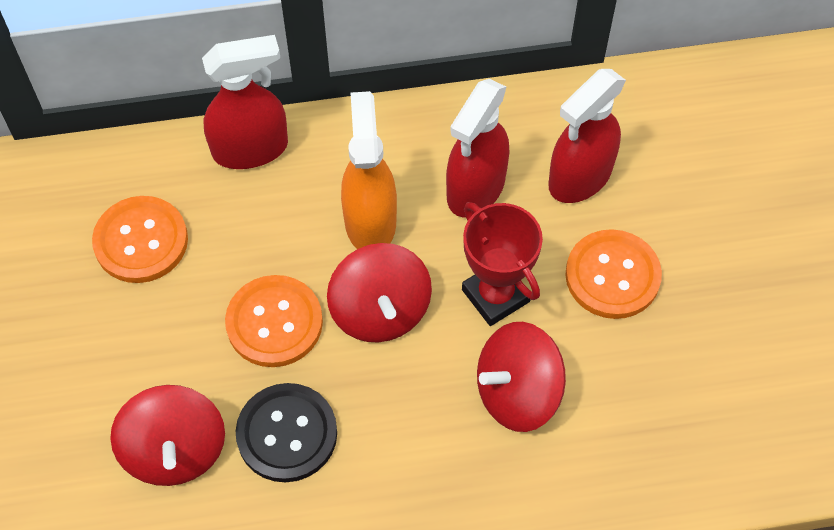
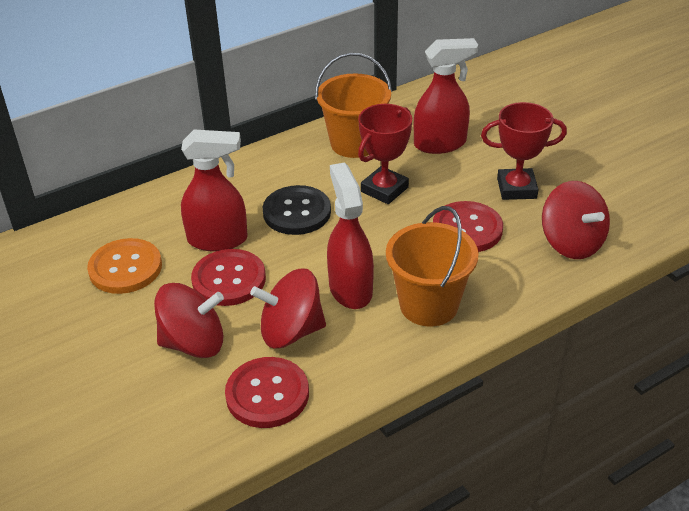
orange bucket: 0 -> 2
orange button: 3 -> 1
orange spray bottle: 1 -> 0
red button: 0 -> 3
red trophy: 1 -> 2

